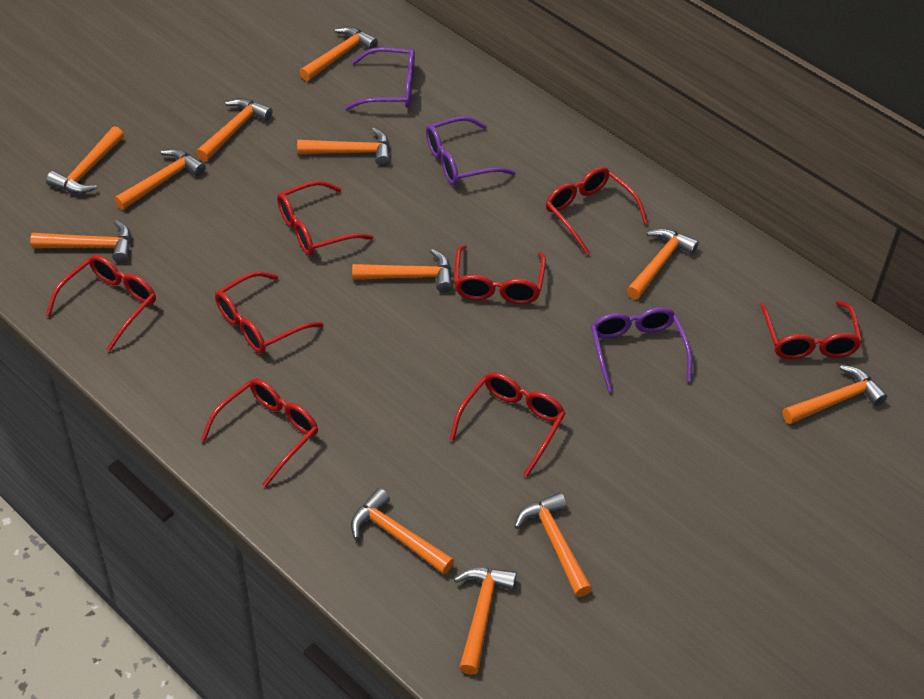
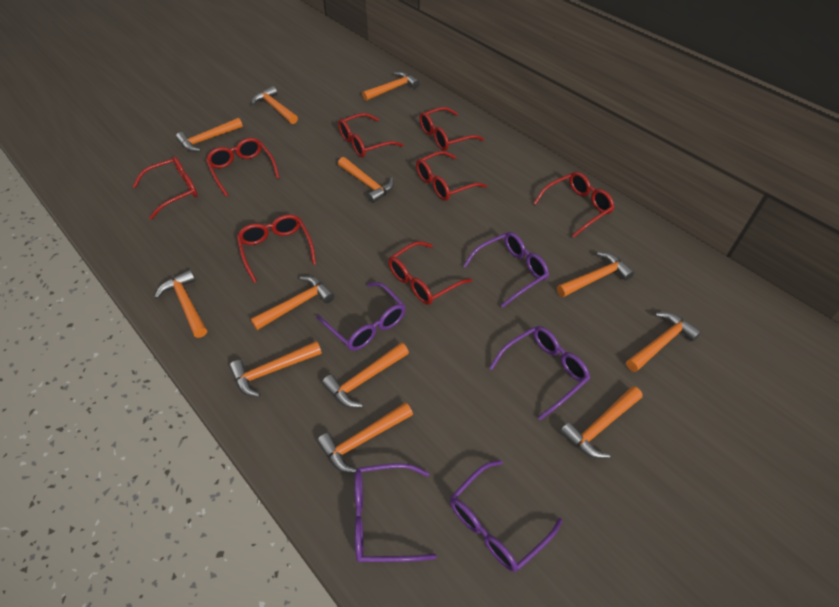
purple glasses: 3 -> 5

